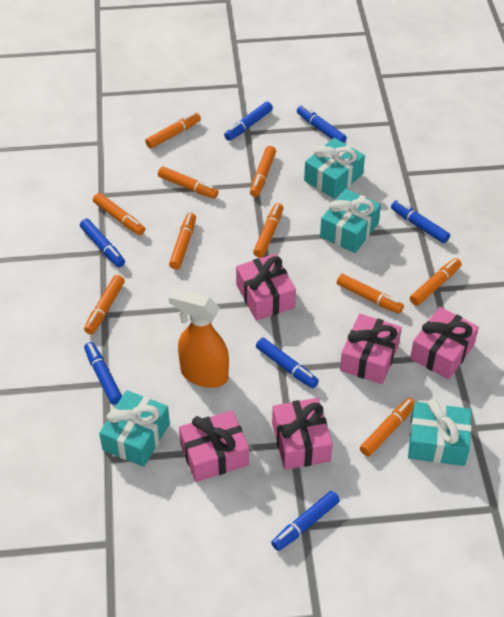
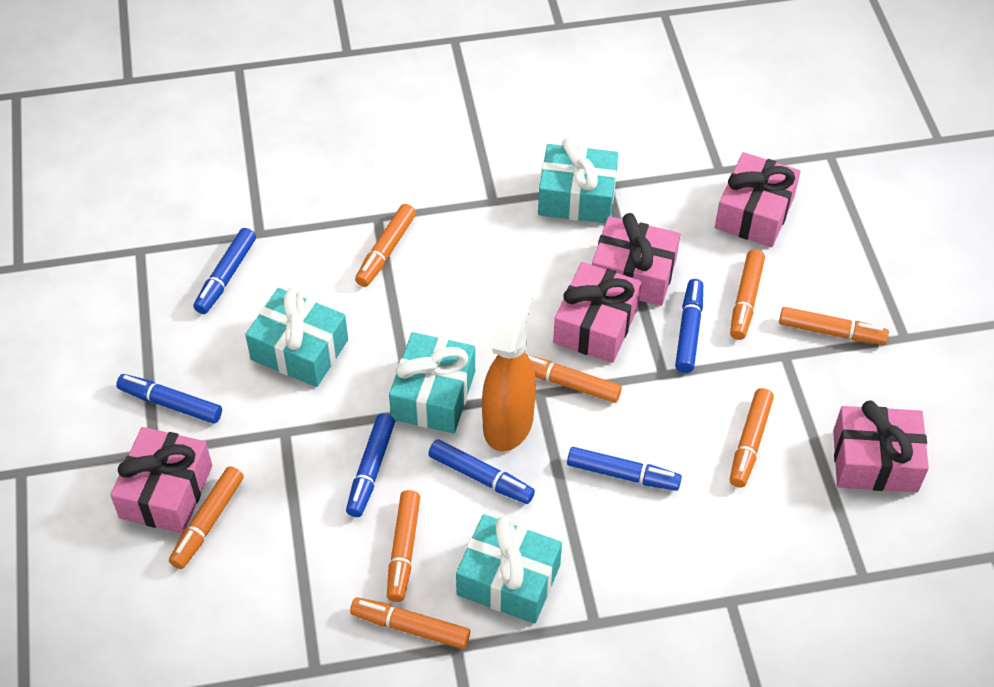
blue marker: 7 -> 6
orange marker: 10 -> 8

